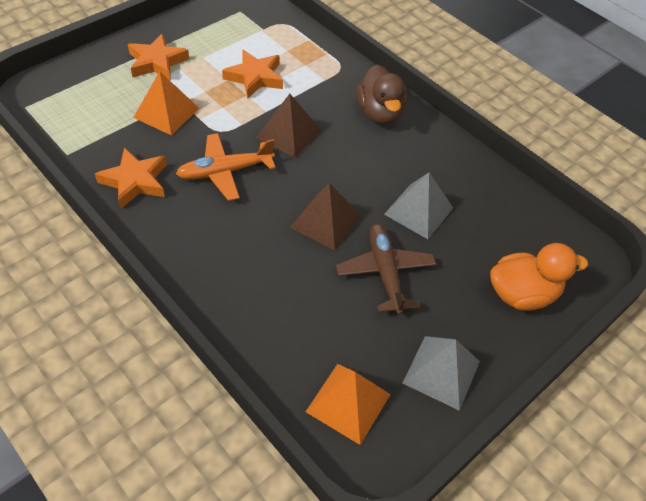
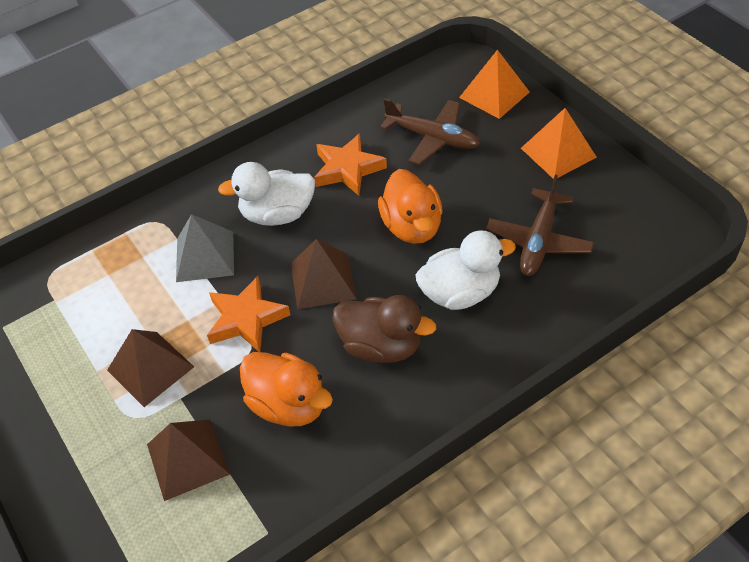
brown plane: 1 -> 2
brown pyramid: 2 -> 3
grey pyramid: 2 -> 1
orange duck: 1 -> 2
orange plane: 1 -> 0
orange star: 3 -> 2
white duck: 0 -> 2

